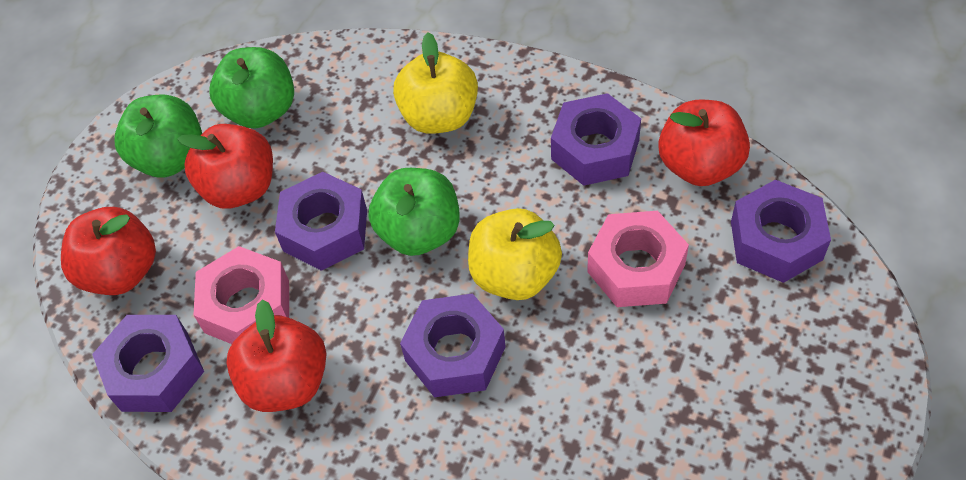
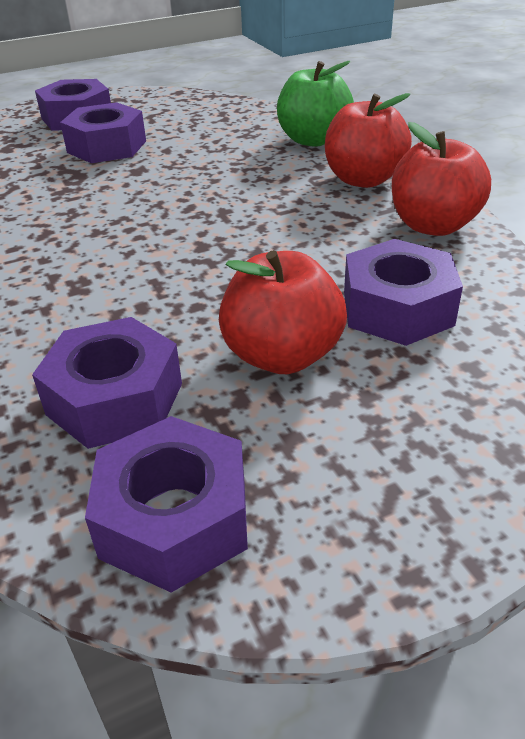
green apple: 3 -> 1
pink nut: 2 -> 0
red apple: 4 -> 3
yellow apple: 2 -> 0

